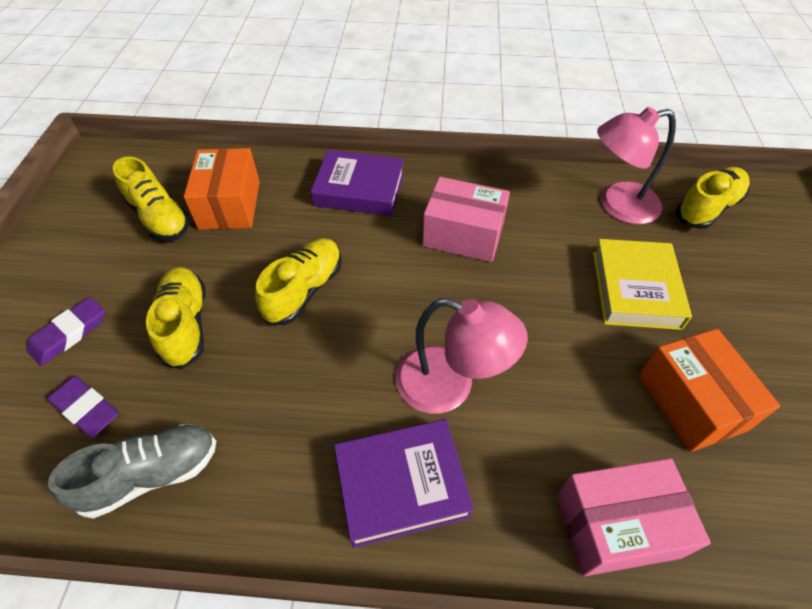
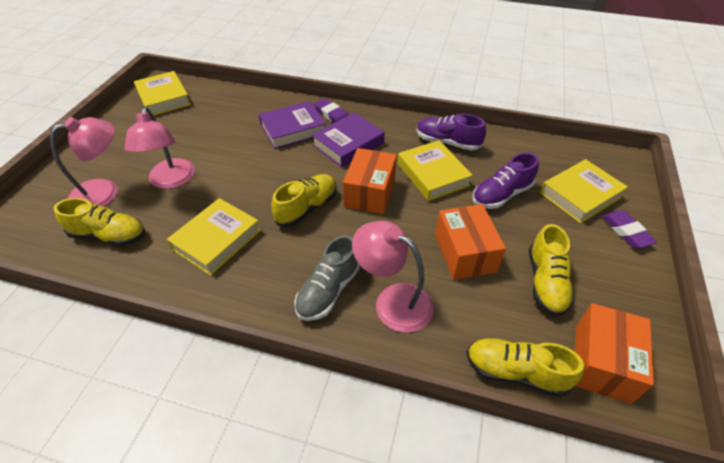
orange box: 2 -> 3
pink box: 2 -> 0
pink lamp: 2 -> 3
purple shoe: 0 -> 2
yellow book: 1 -> 4

